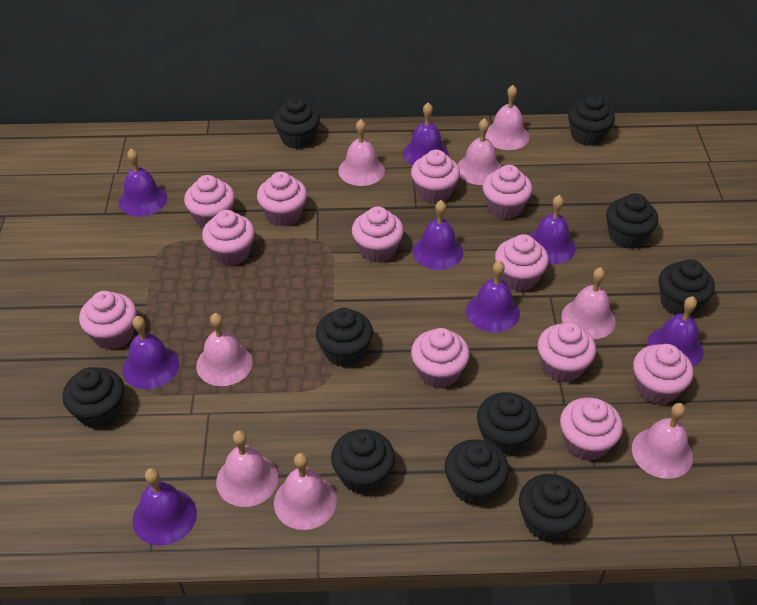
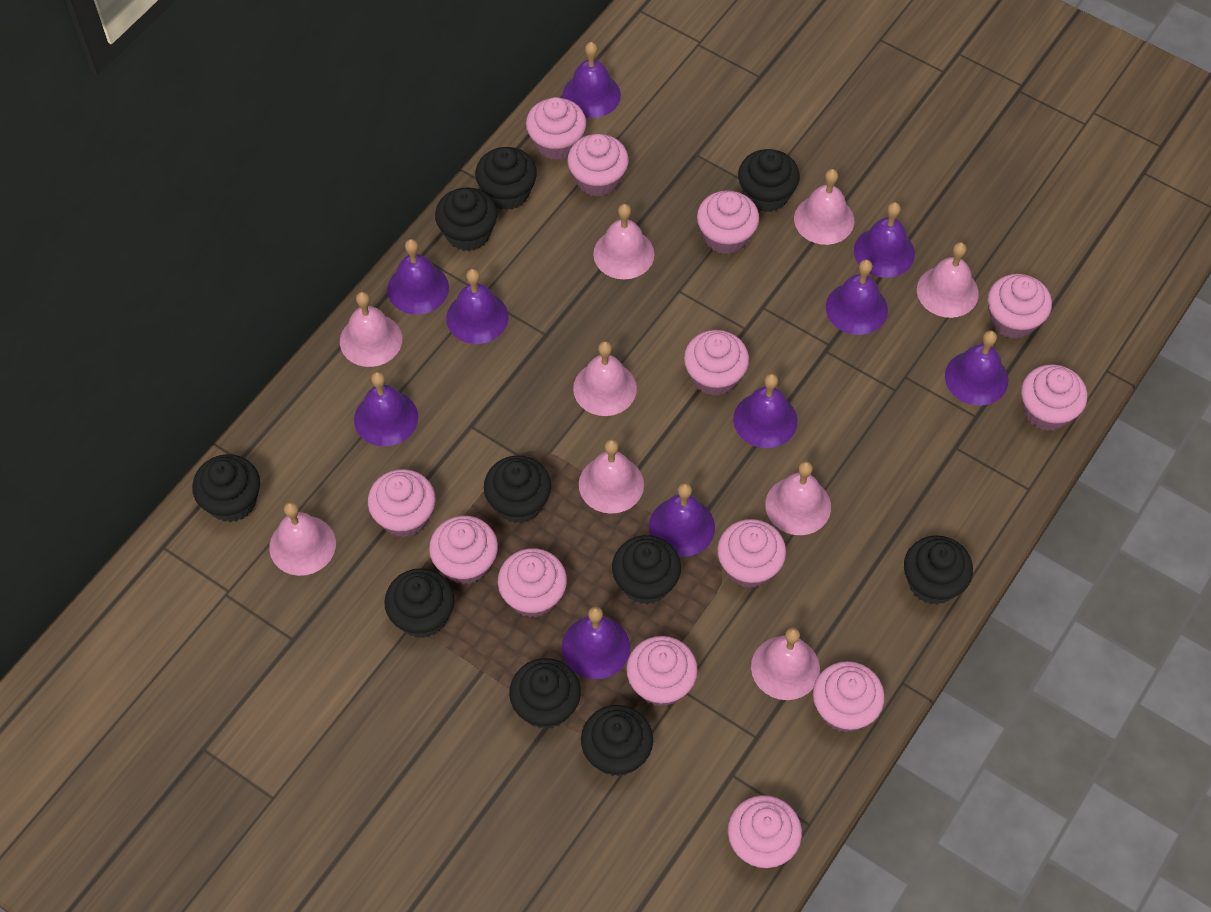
pink bell: 8 -> 9
pink cupcake: 12 -> 13
purple bell: 8 -> 10

